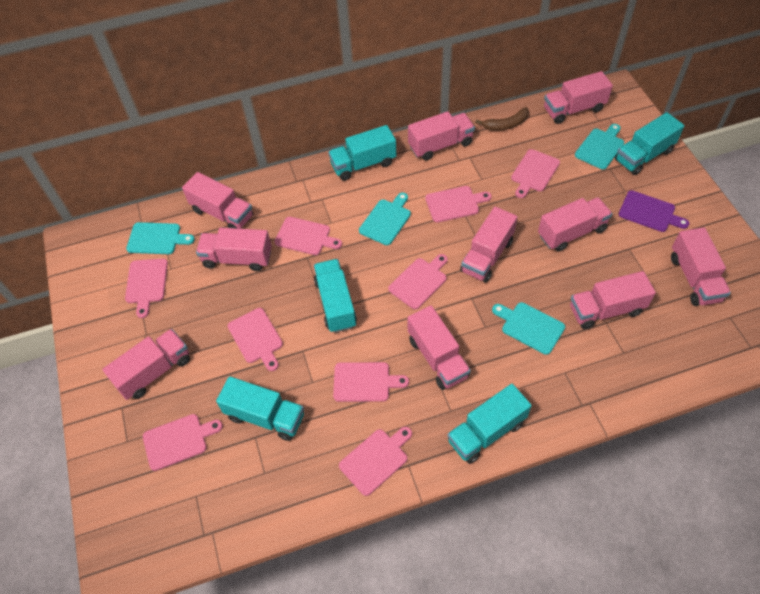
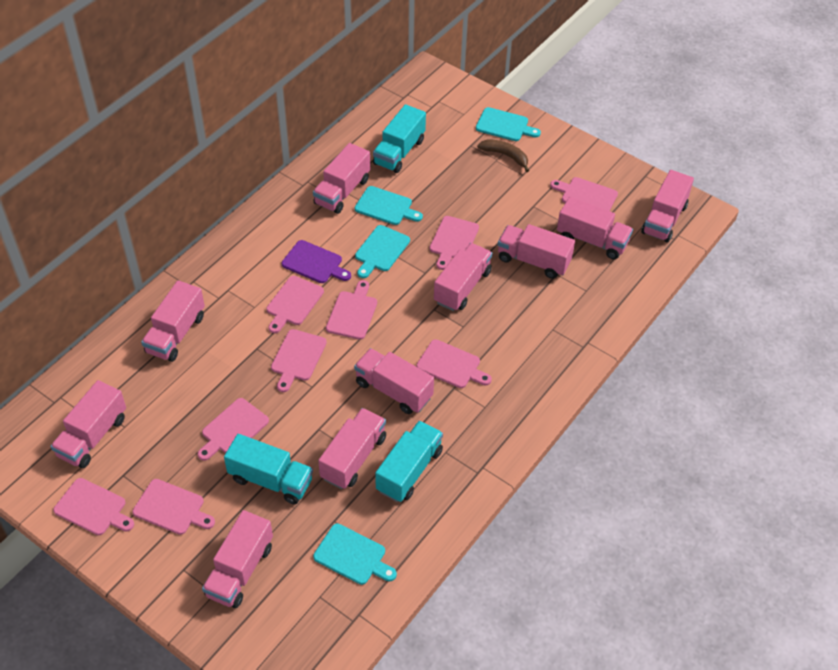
turquoise truck: 5 -> 3

